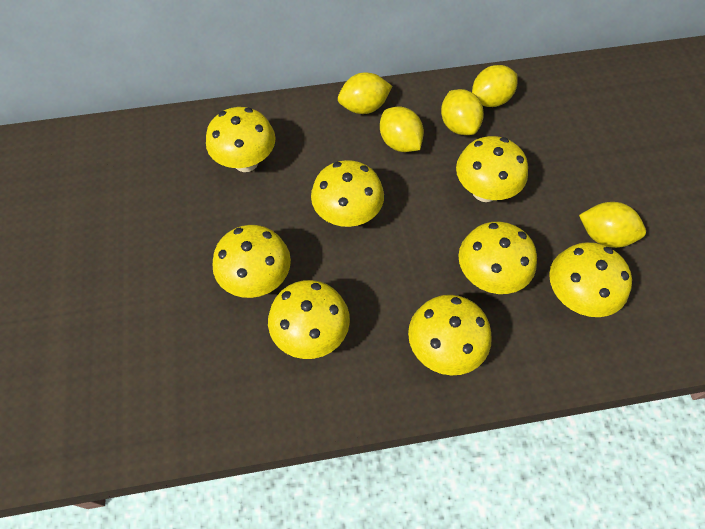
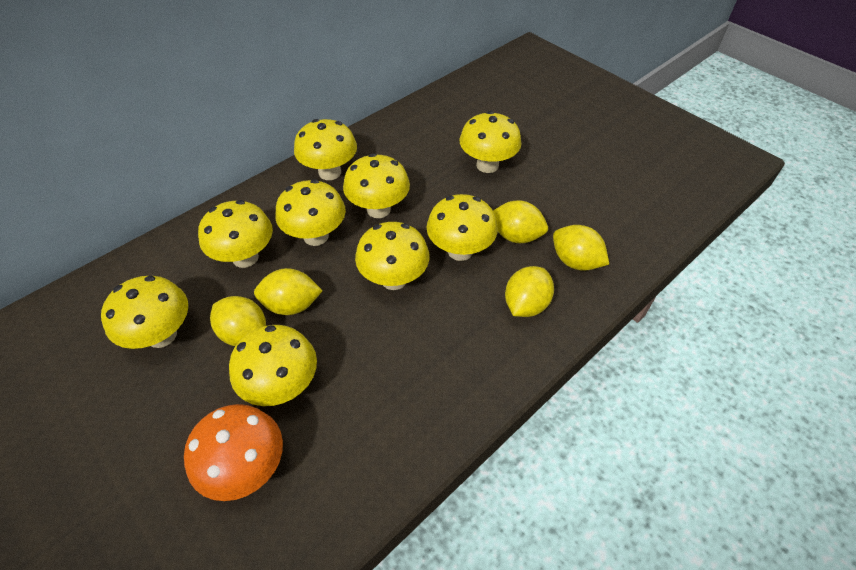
orange mushroom: 0 -> 1
yellow mushroom: 8 -> 9

